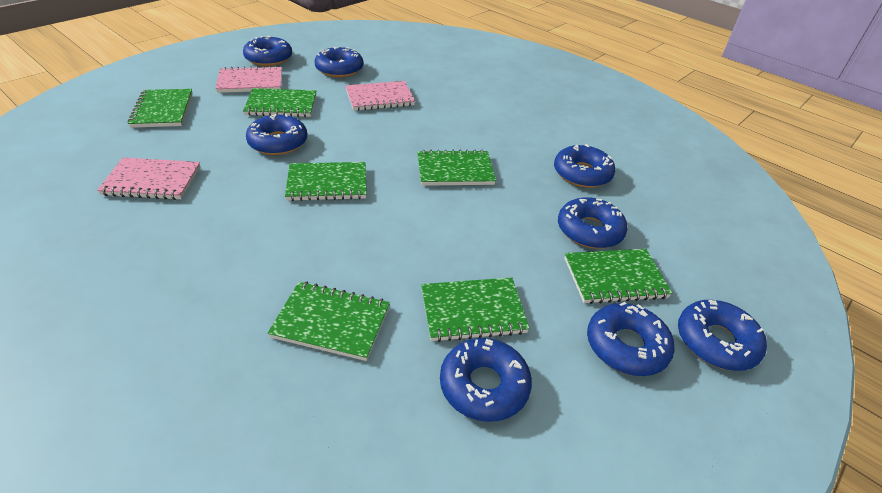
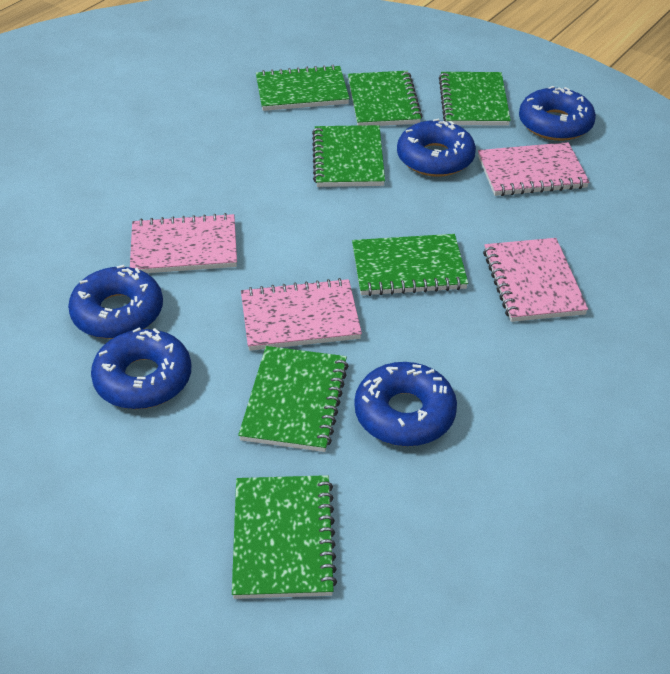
blue donut: 8 -> 5
pink notebook: 3 -> 4

